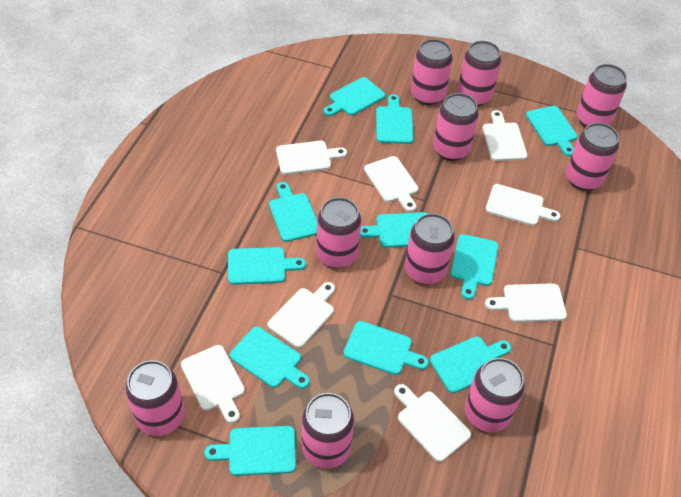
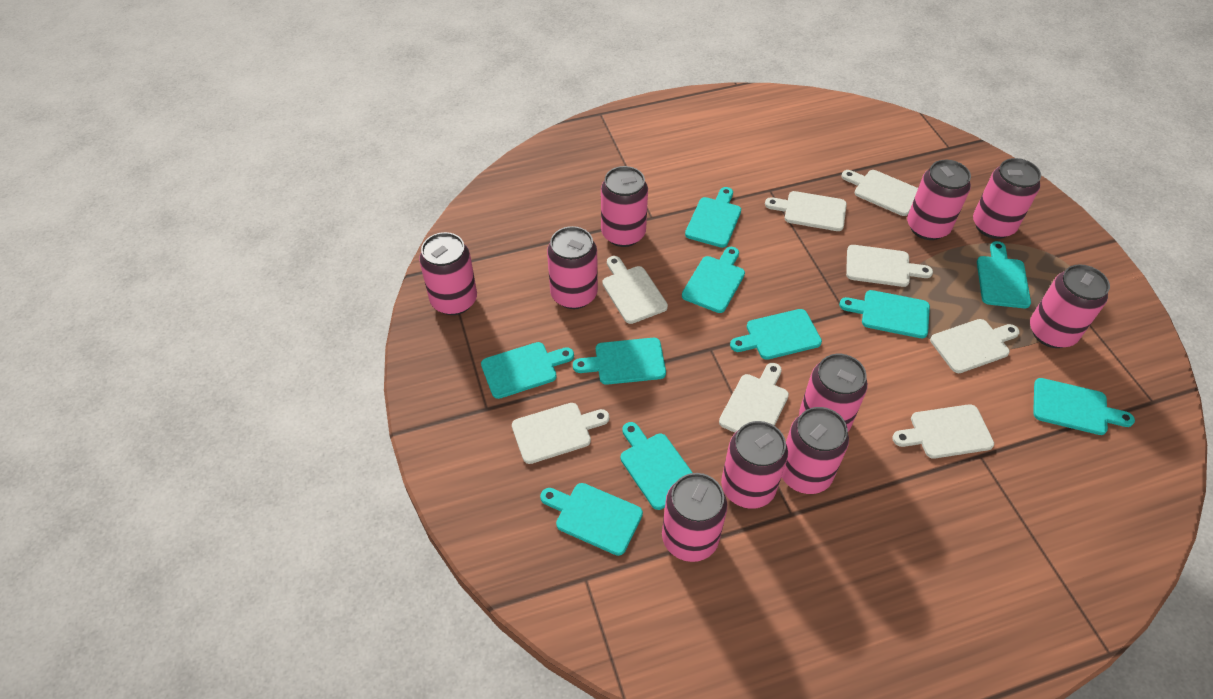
turquoise cutting board: 11 -> 10

